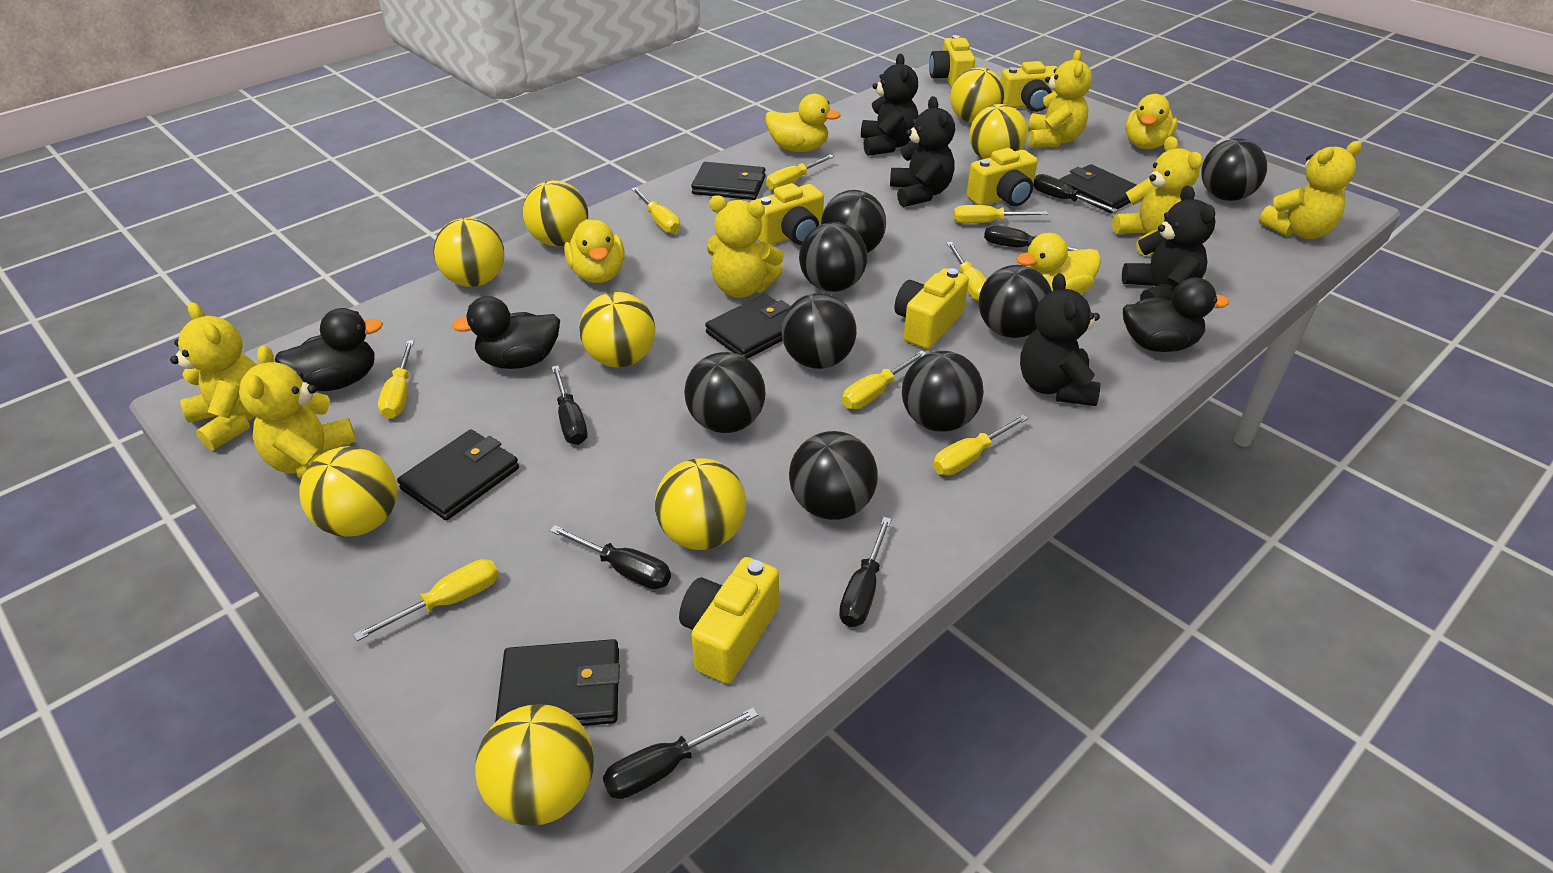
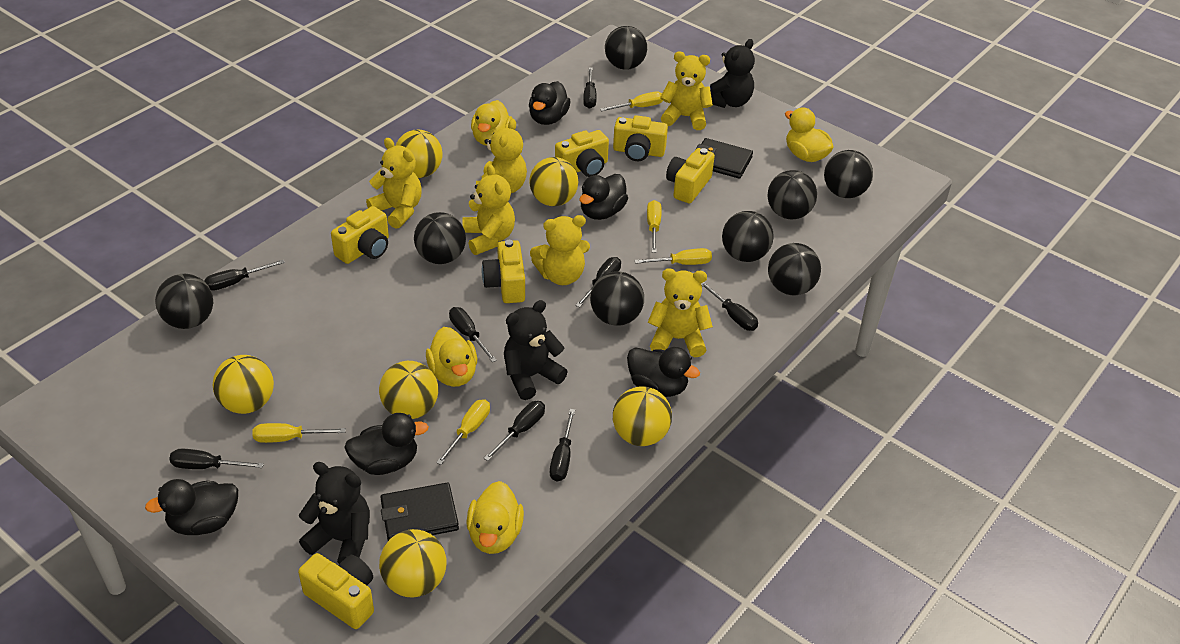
black duck: 3 -> 5
black screwdriver: 6 -> 8
black teddy bear: 4 -> 3
black wallet: 5 -> 2
yellow ball: 8 -> 6
yellow screwdriver: 8 -> 5

